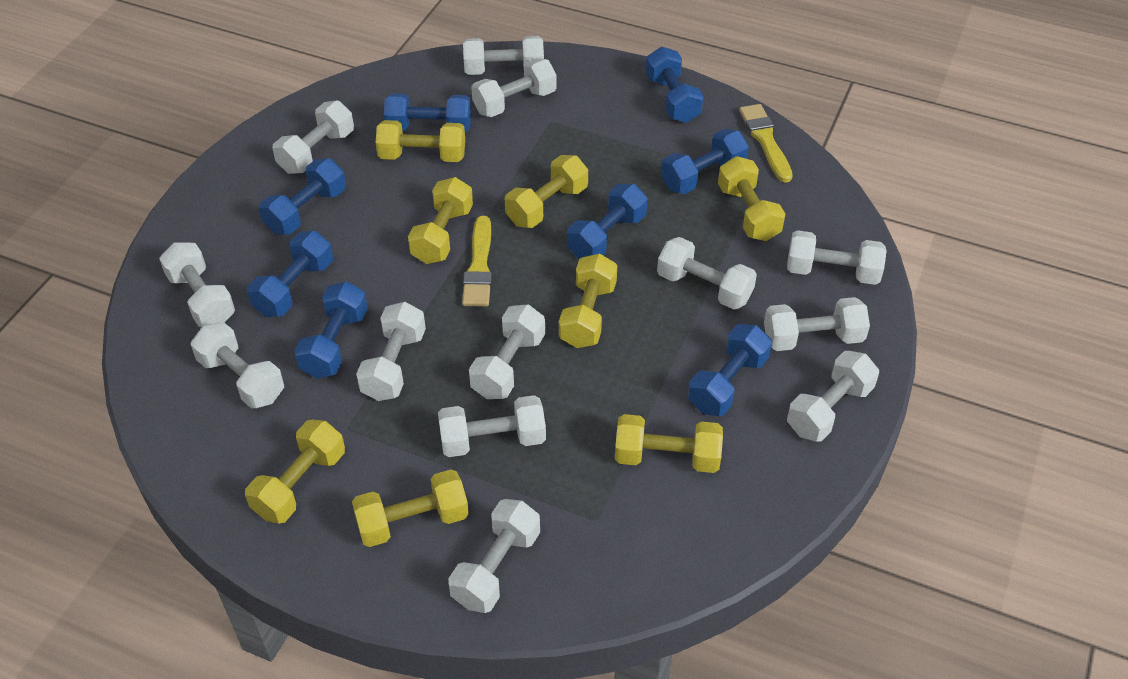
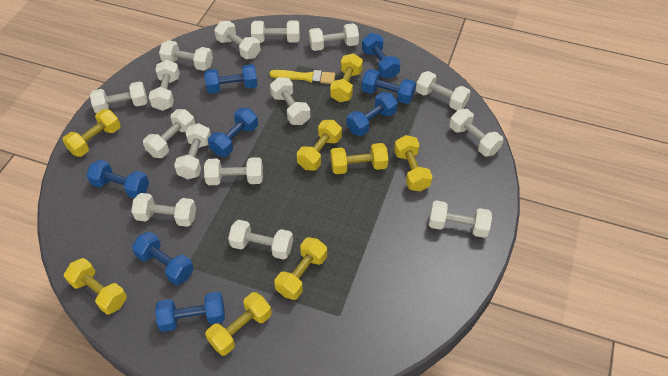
white dumbbell: 13 -> 15
yellow brush: 2 -> 1

